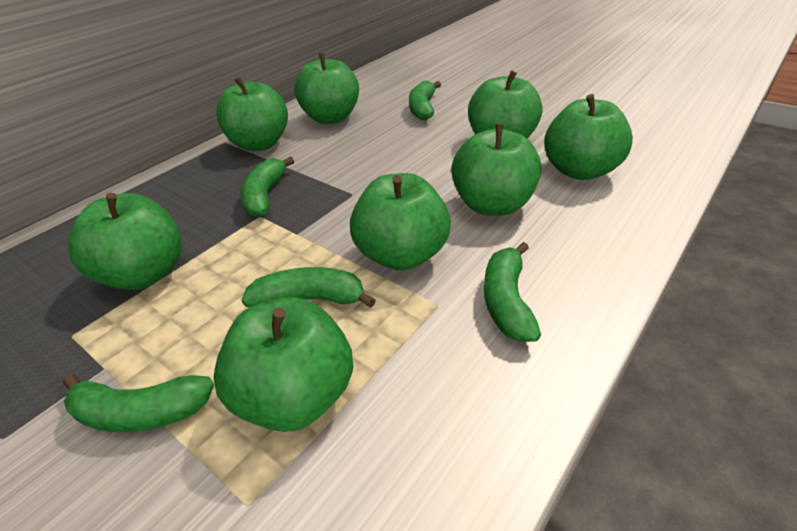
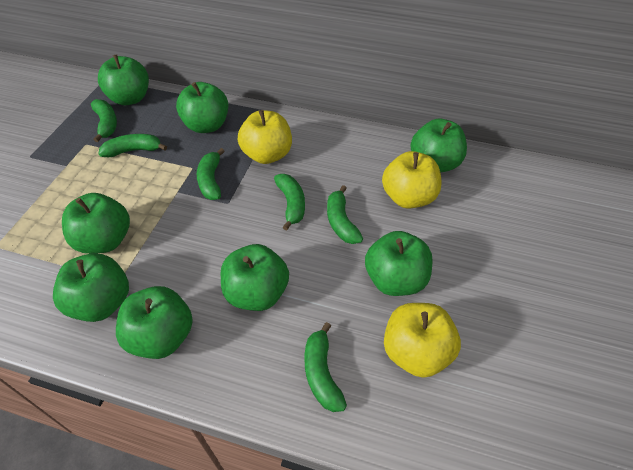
green banana: 5 -> 6
yellow apple: 0 -> 3

